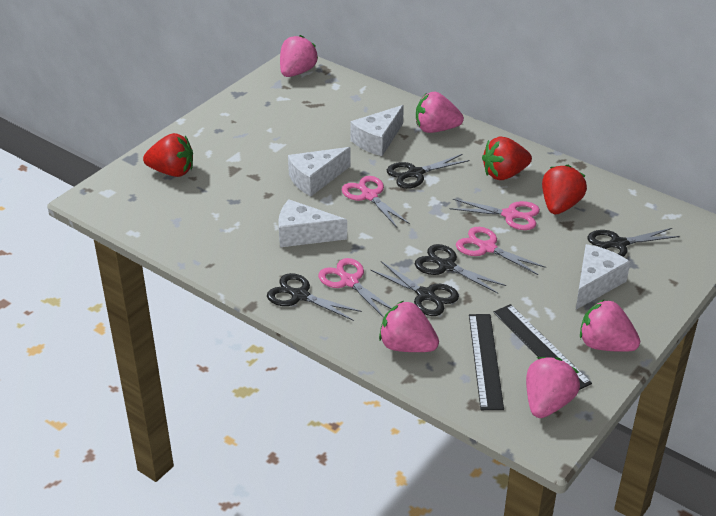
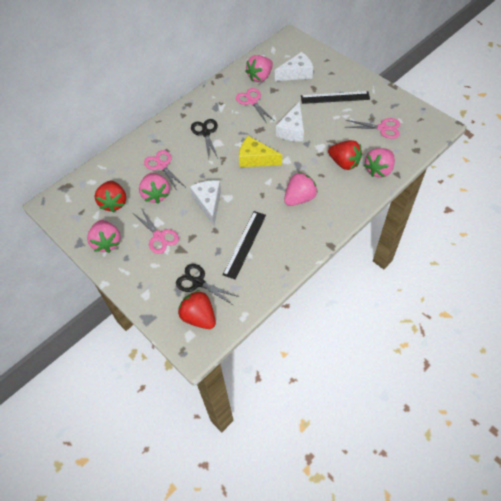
black scissors: 5 -> 2
white cheese: 4 -> 3
yellow cheese: 0 -> 1

